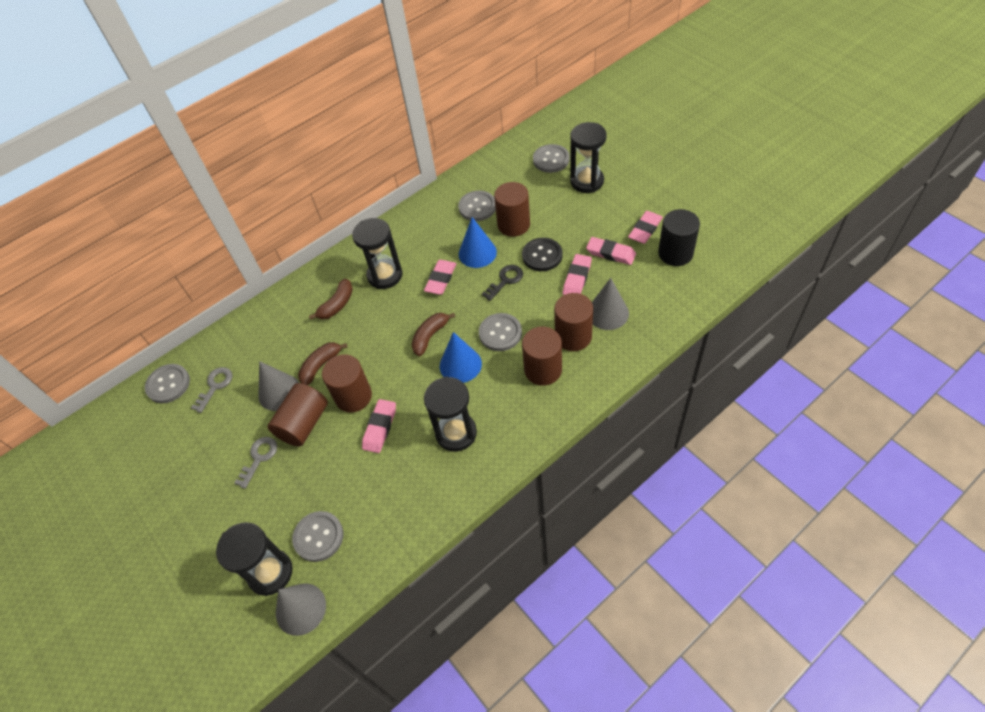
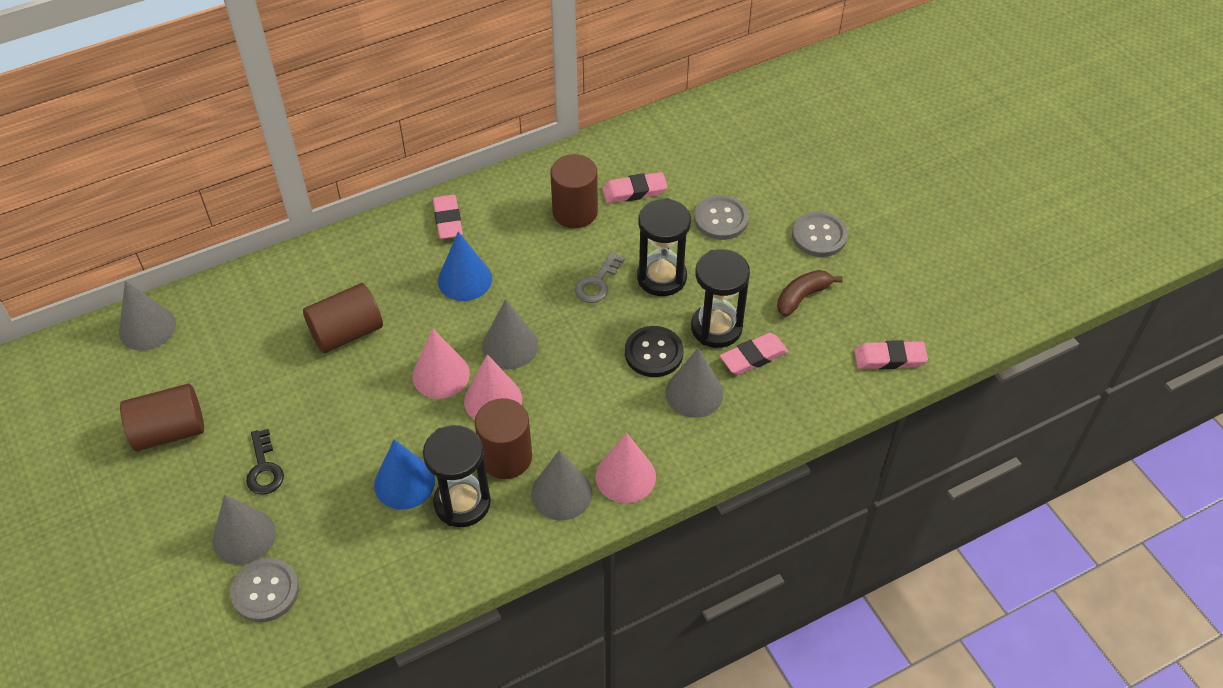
black cylinder: 1 -> 0
black hourglass: 4 -> 3
brown banana: 3 -> 1
brown cylinder: 5 -> 4
grey button: 5 -> 3
grey cone: 3 -> 5
grey key: 2 -> 1
pink cone: 0 -> 3
pink eraser: 5 -> 4

